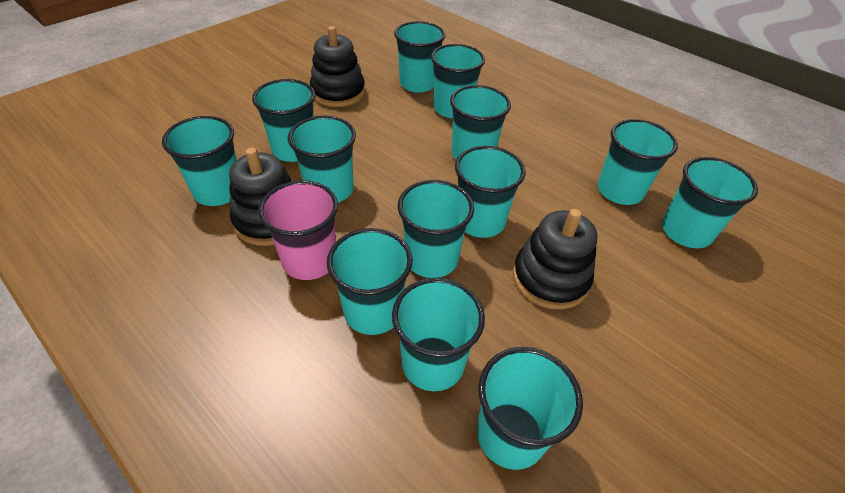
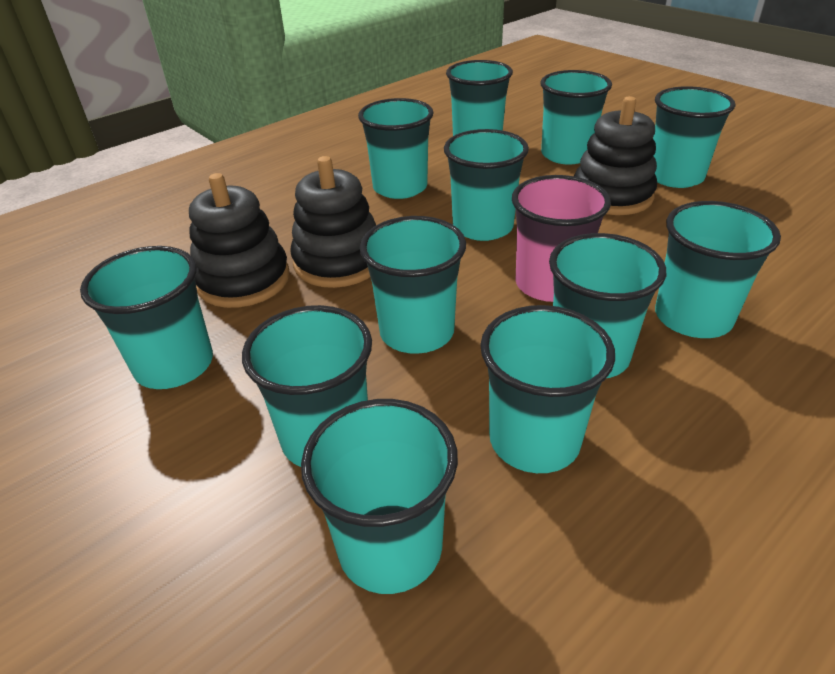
turquoise cup: 13 -> 12

